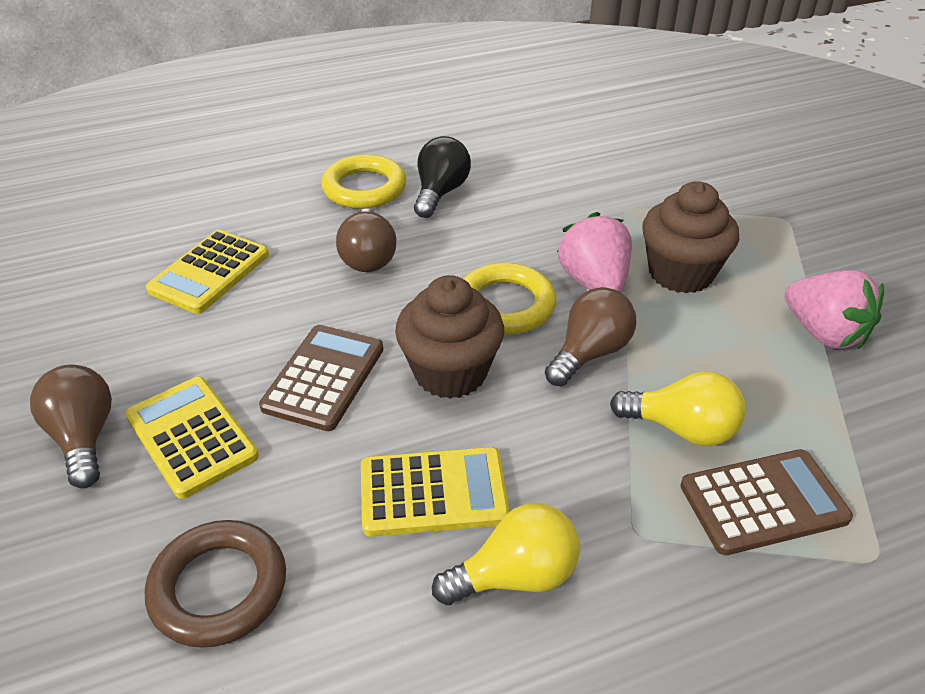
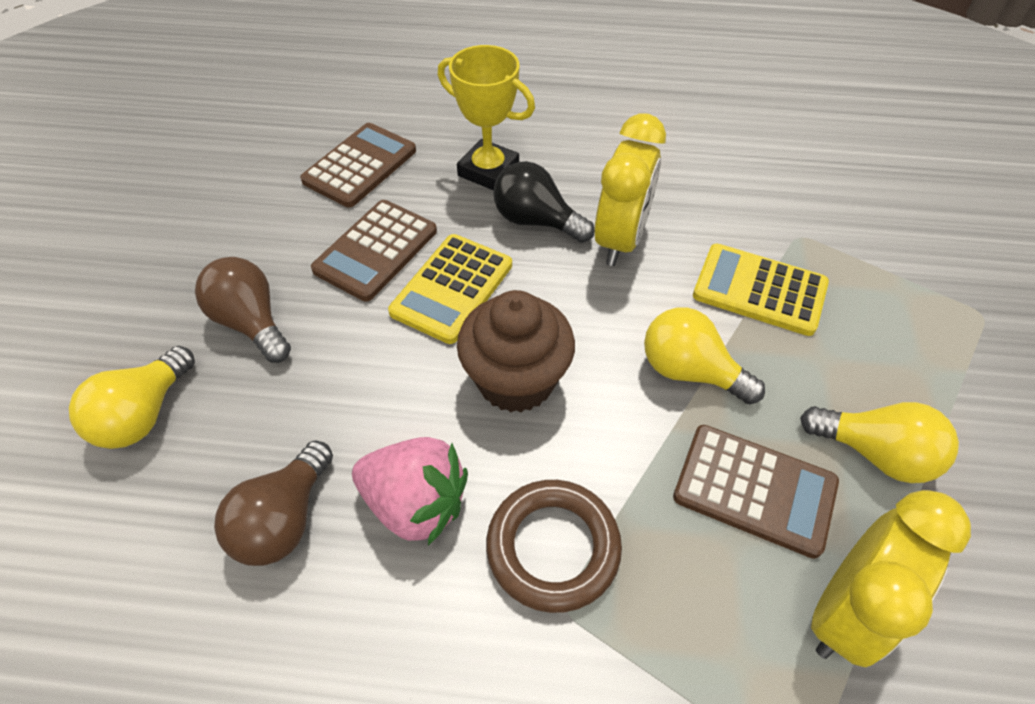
brown calculator: 2 -> 3
brown cupcake: 2 -> 1
brown light bulb: 3 -> 2
pink strawberry: 2 -> 1
yellow calculator: 3 -> 2
yellow clock: 0 -> 2
yellow light bulb: 2 -> 3
yellow ring: 2 -> 0
yellow trophy: 0 -> 1

